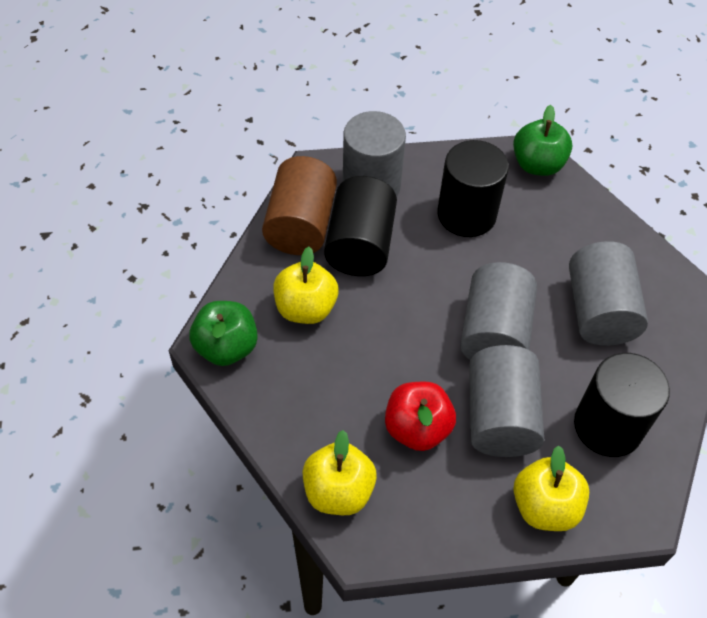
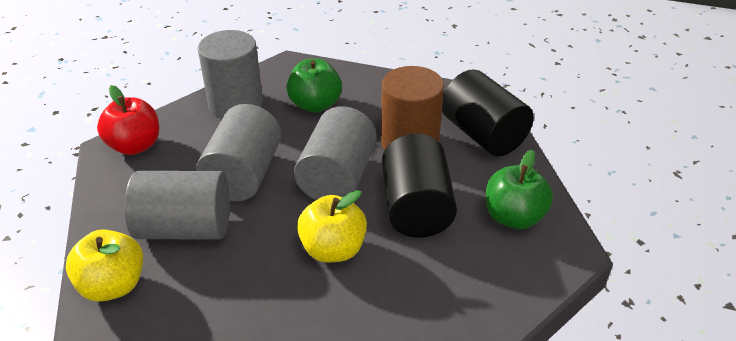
black cylinder: 3 -> 2
yellow apple: 3 -> 2

